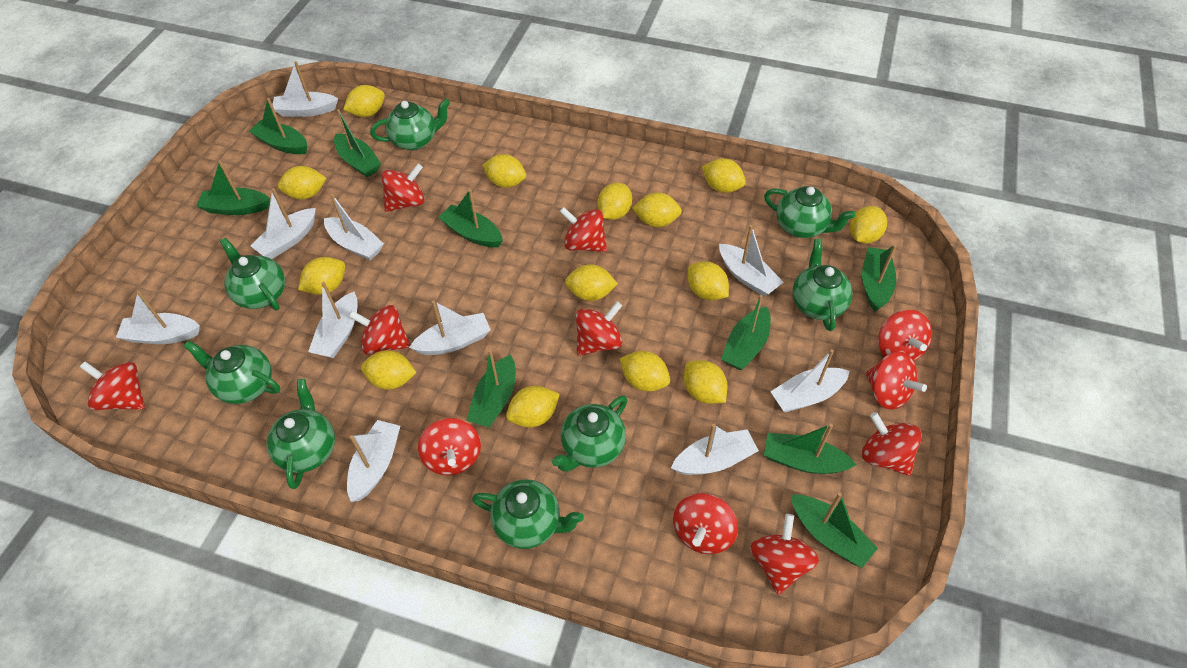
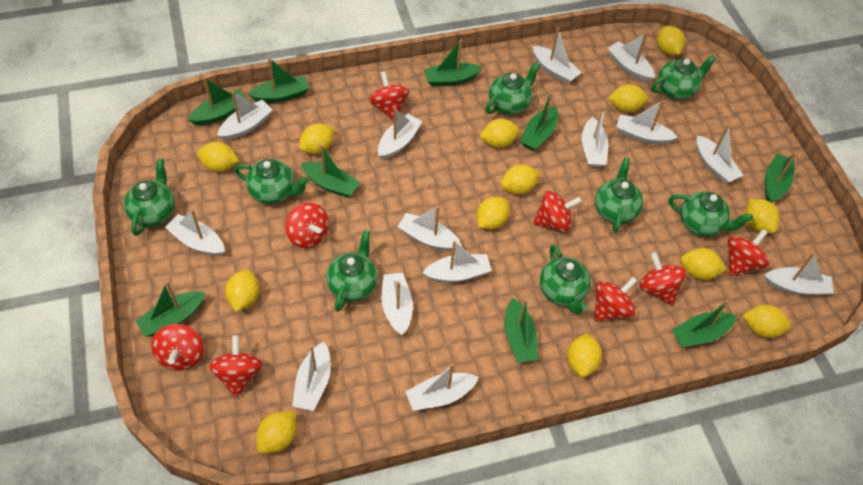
red spinning top: 11 -> 8
white boat: 10 -> 14
yellow lemon: 14 -> 13

